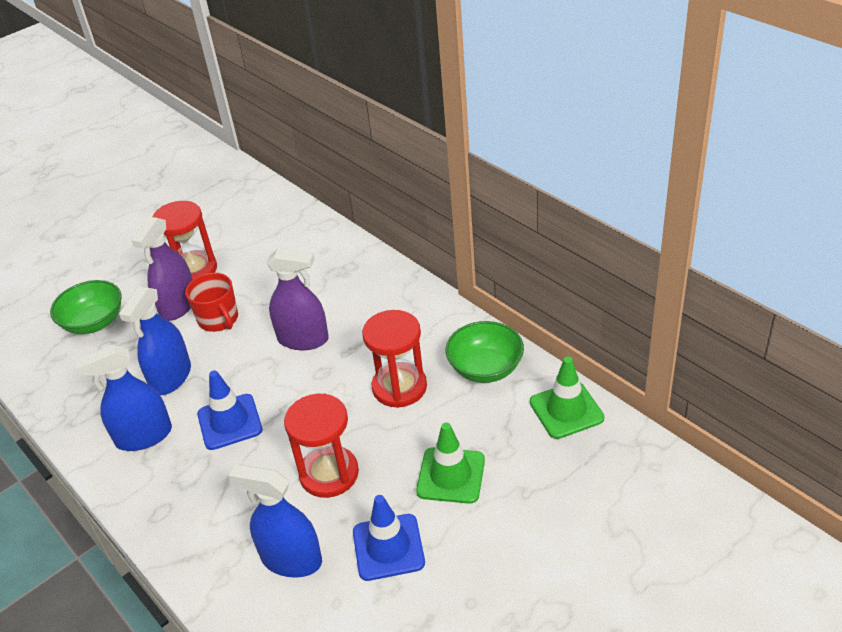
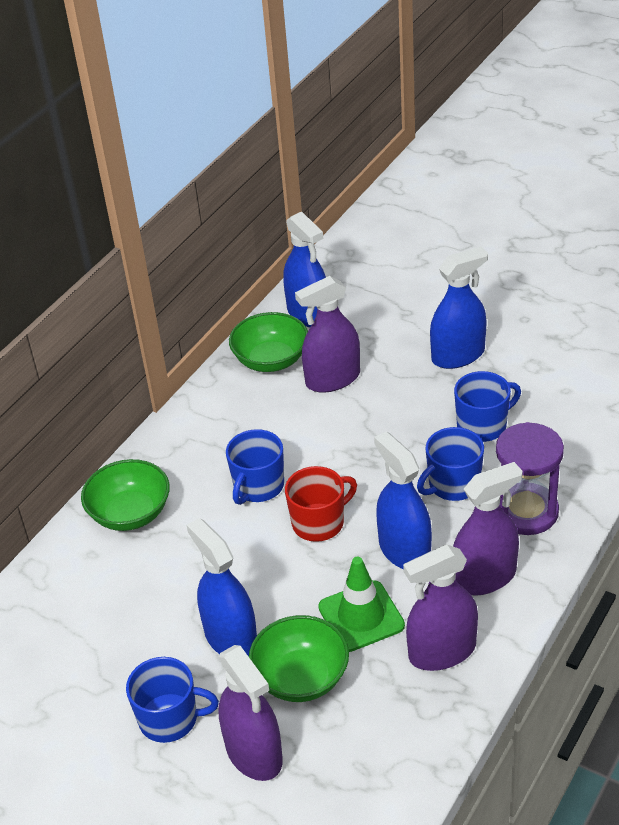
blue mug: 0 -> 4
blue spray bottle: 3 -> 4
blue traffic cone: 2 -> 0
green bowl: 2 -> 3
green traffic cone: 2 -> 1
purple hourglass: 0 -> 1
purple spray bottle: 2 -> 4
red hourglass: 3 -> 0

